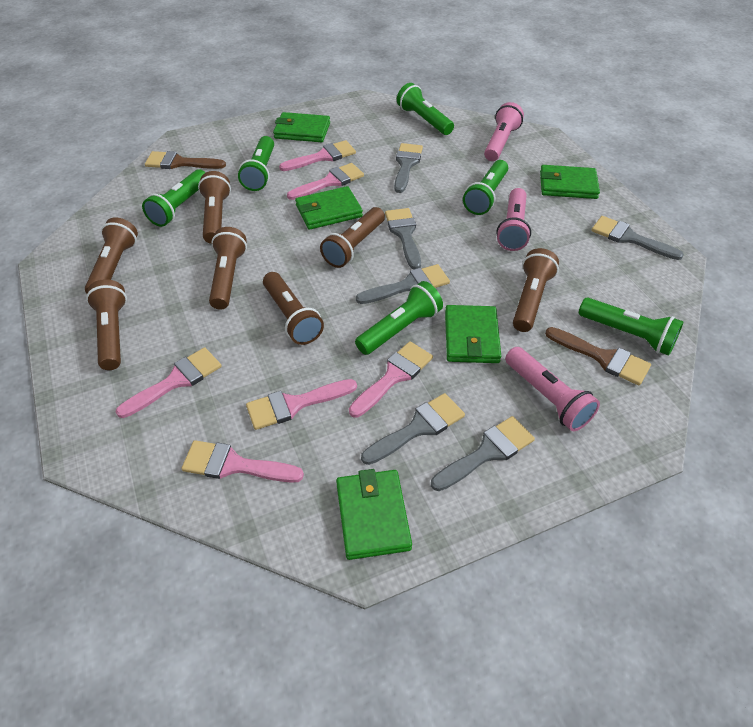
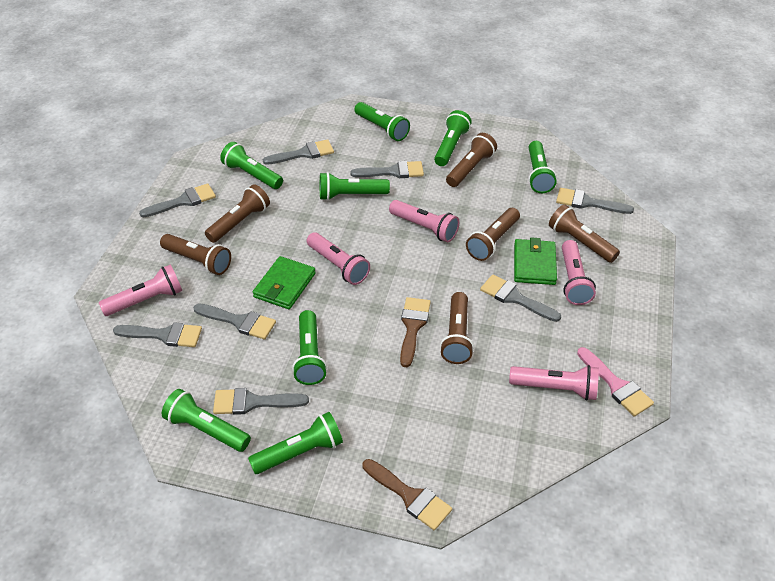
brown flashlight: 7 -> 6
green flashlight: 6 -> 8
green wallet: 5 -> 2
grey brush: 6 -> 8
pink brush: 6 -> 1
pink flashlight: 3 -> 5

